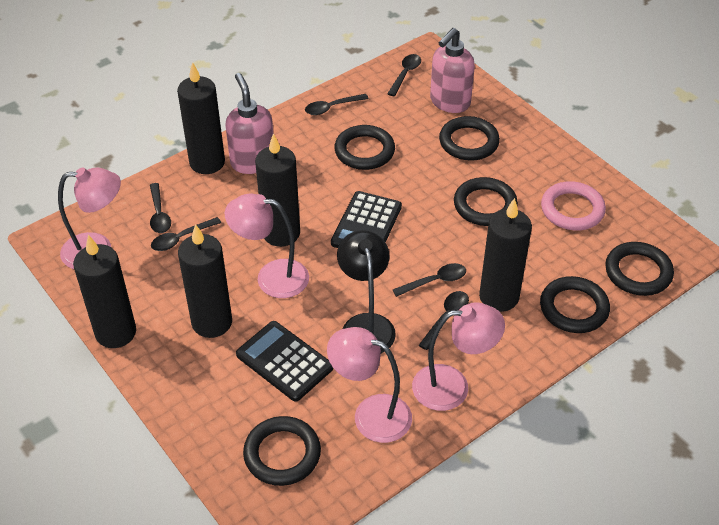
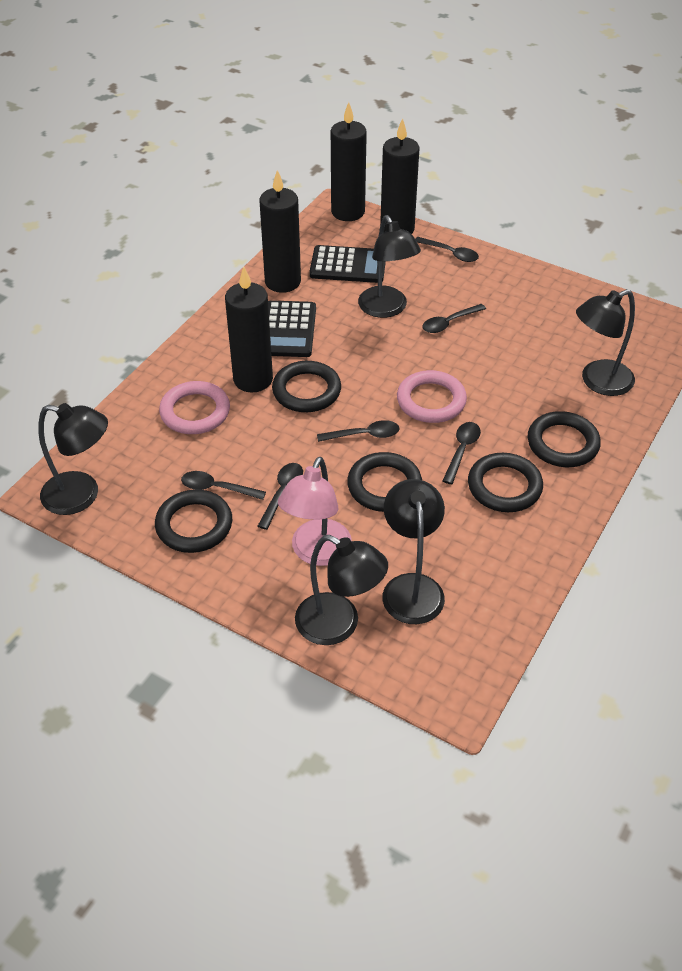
black candle: 5 -> 4
black lamp: 1 -> 5
black ring: 6 -> 5
pink lamp: 4 -> 1
pink ring: 1 -> 2
pink soap dispenser: 2 -> 0

